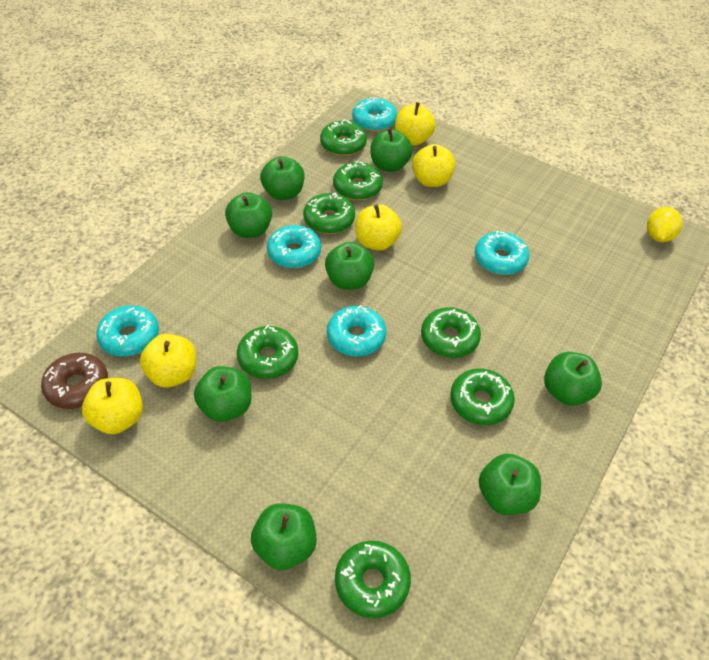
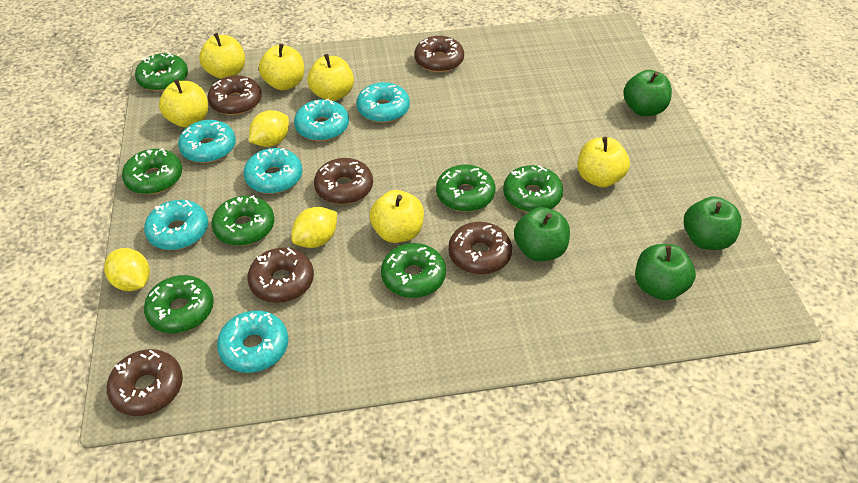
brown donut: 1 -> 6
green apple: 8 -> 4
turquoise donut: 5 -> 6
yellow apple: 5 -> 6
yellow lemon: 1 -> 3

